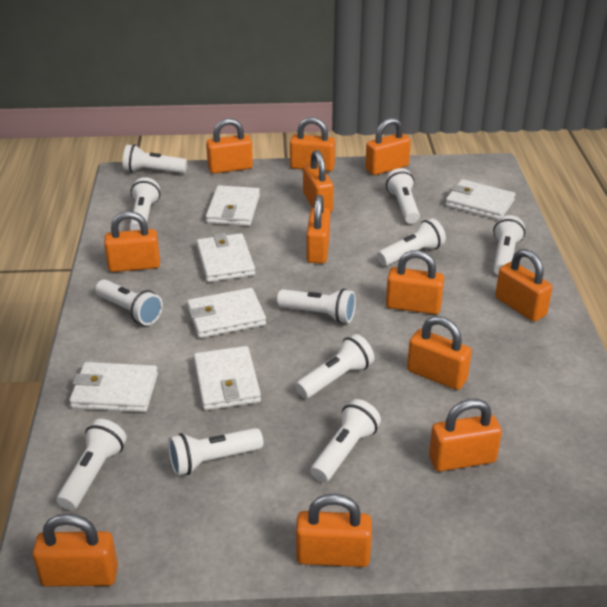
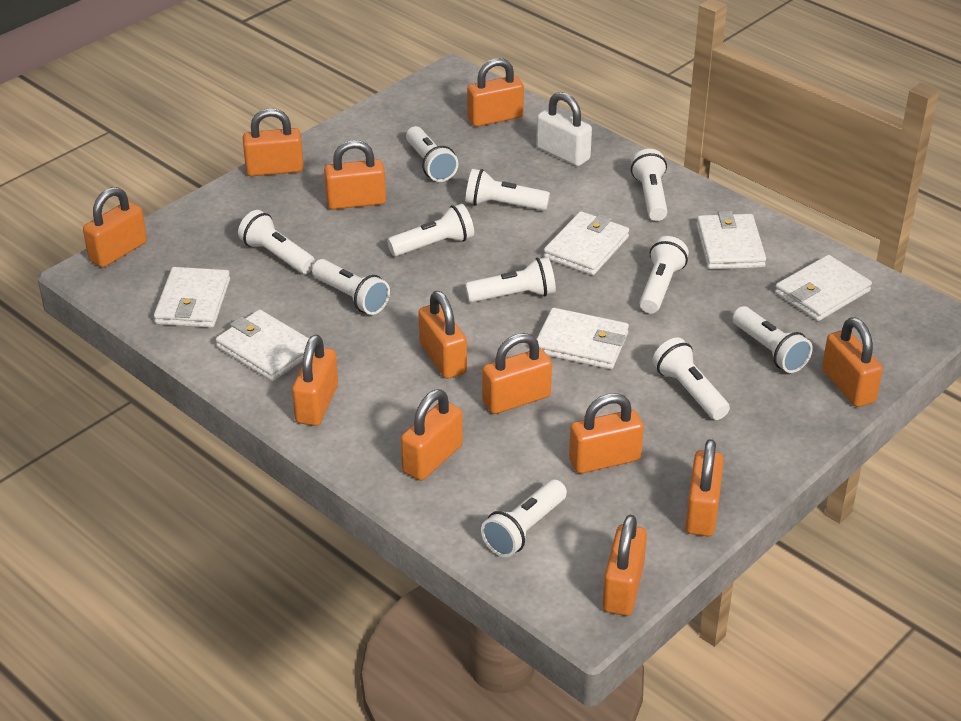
white padlock: 0 -> 1

